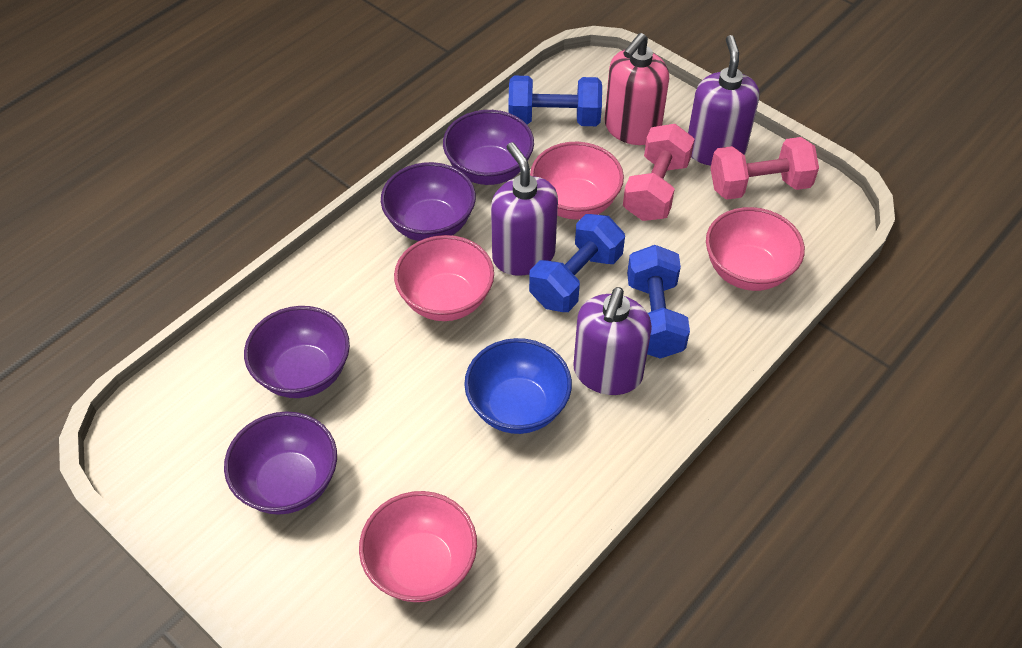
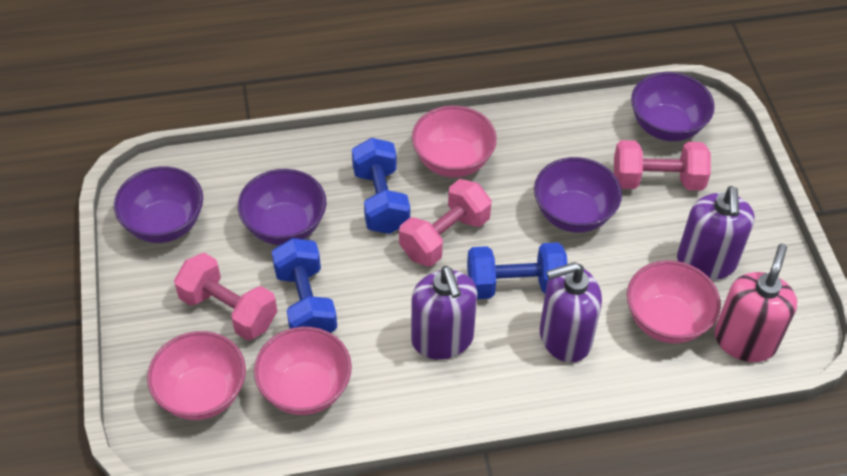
blue bowl: 1 -> 0
pink dumbbell: 2 -> 3

